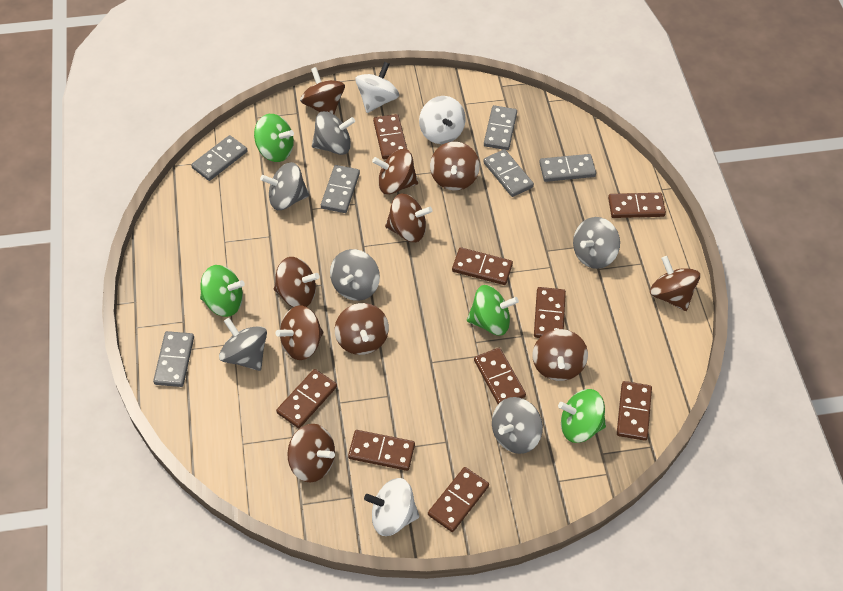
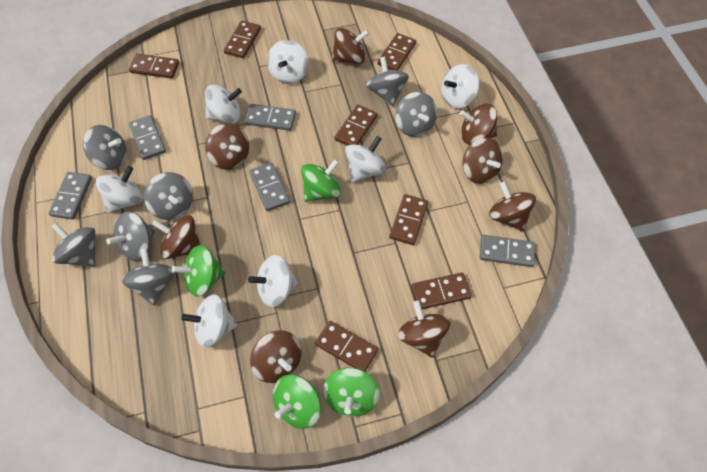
brown domino: 9 -> 7
brown spinning top: 10 -> 8
grey domino: 6 -> 5
grey spinning top: 6 -> 7
white spinning top: 3 -> 7

